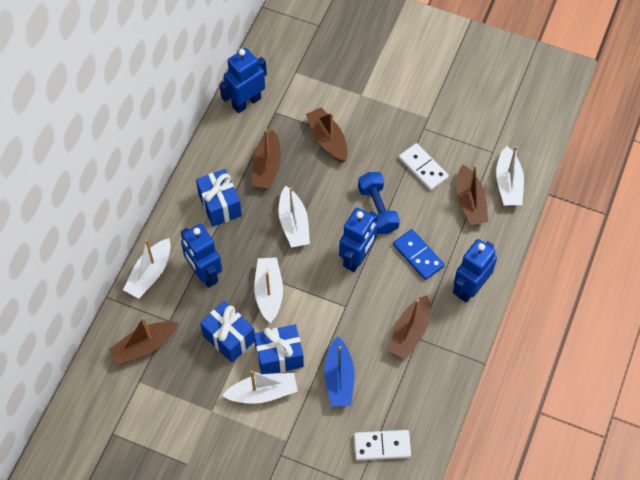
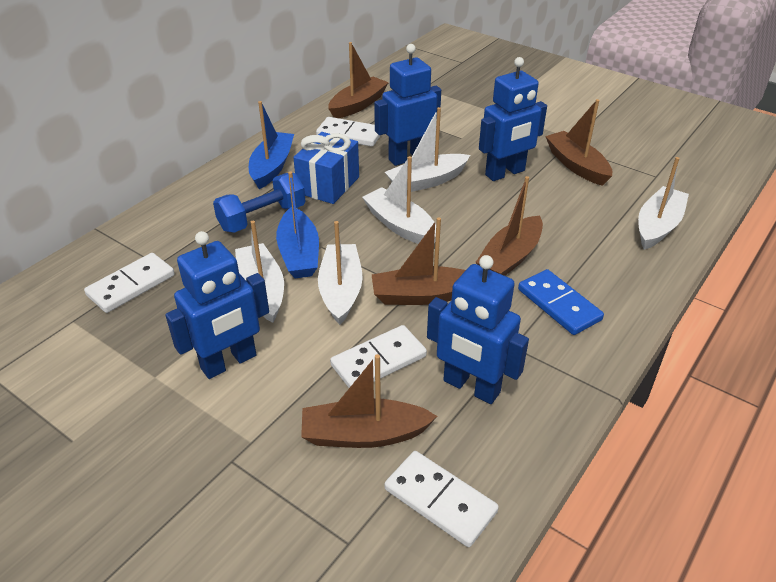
blue boat: 1 -> 2
blue gift: 3 -> 1
white domino: 2 -> 4

